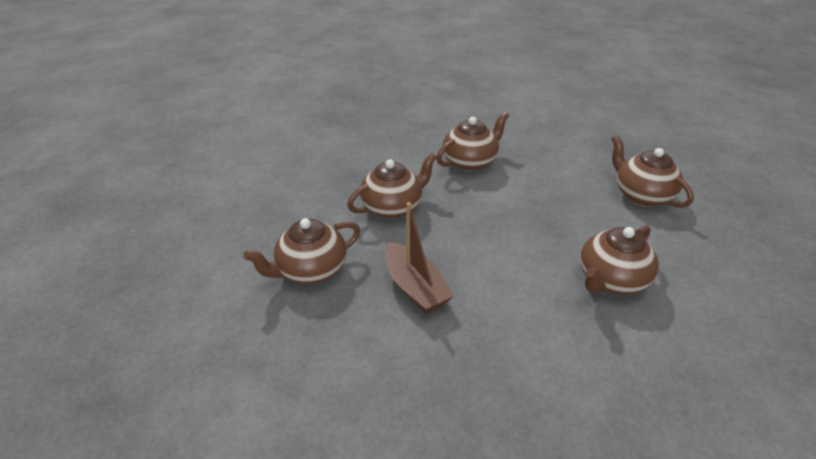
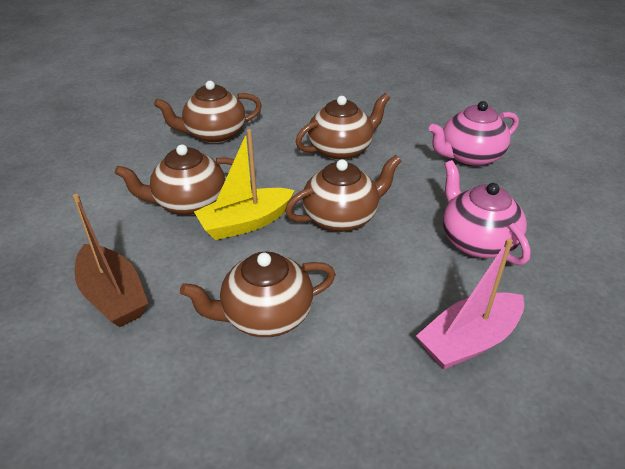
pink boat: 0 -> 1
pink teapot: 0 -> 2
yellow boat: 0 -> 1

